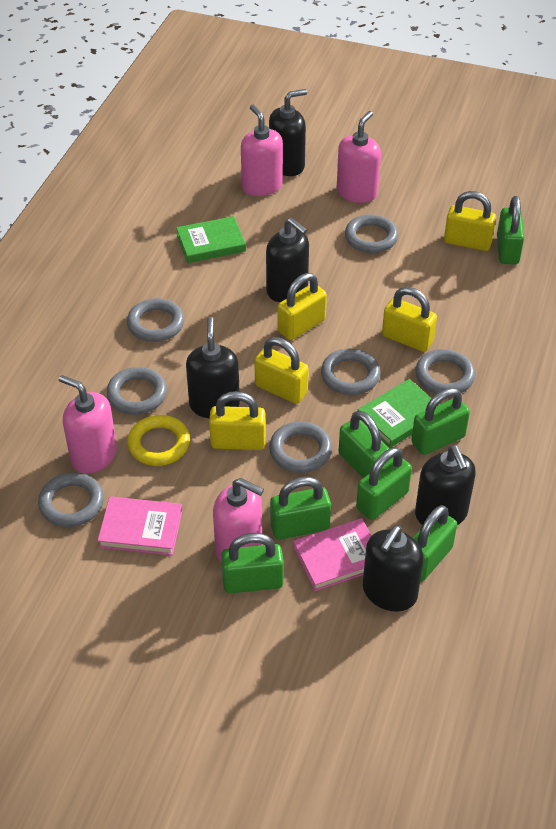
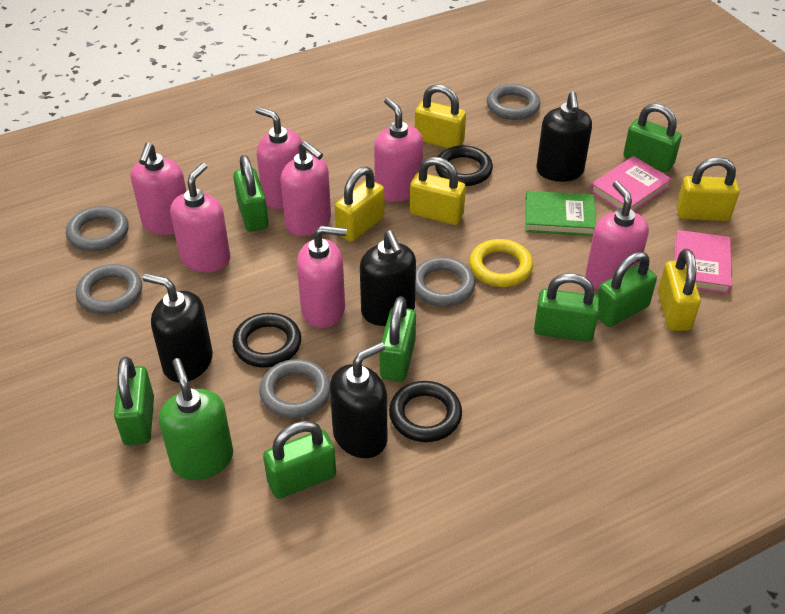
black ring: 0 -> 3
black soap dispenser: 5 -> 4
green book: 2 -> 1
green soap dispenser: 0 -> 1
grey ring: 7 -> 5
pink soap dispenser: 4 -> 7

